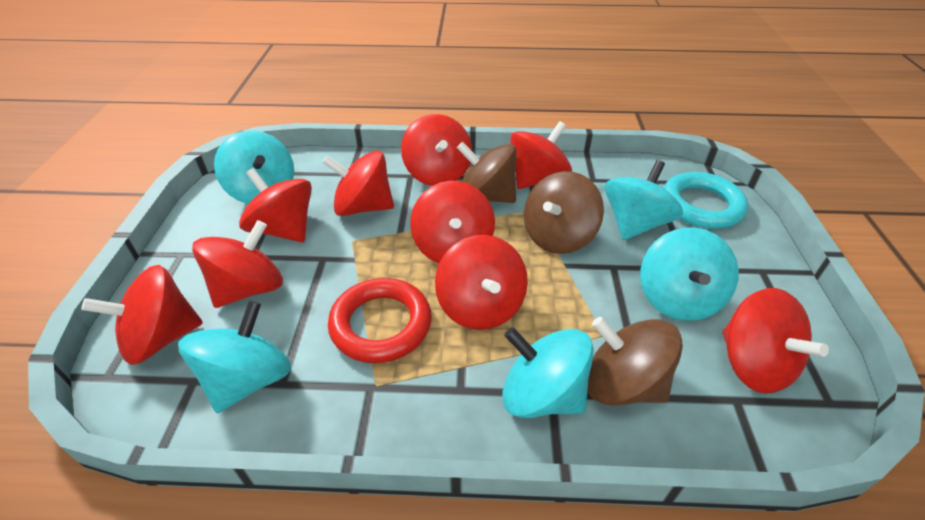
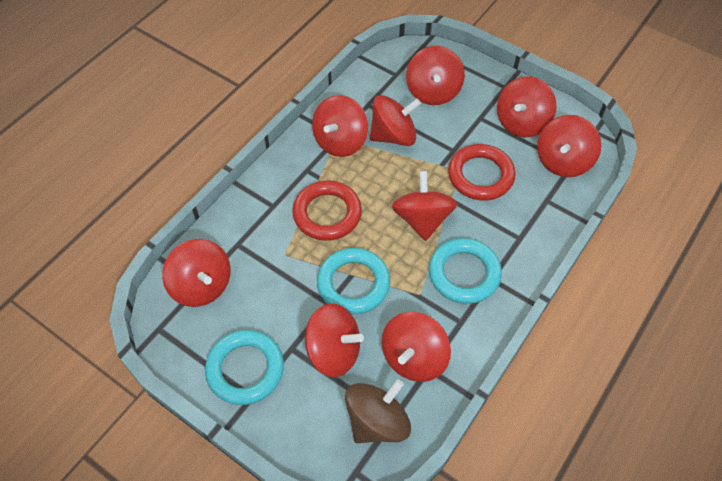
brown spinning top: 3 -> 1
red ring: 1 -> 2
turquoise ring: 1 -> 3
turquoise spinning top: 5 -> 0

